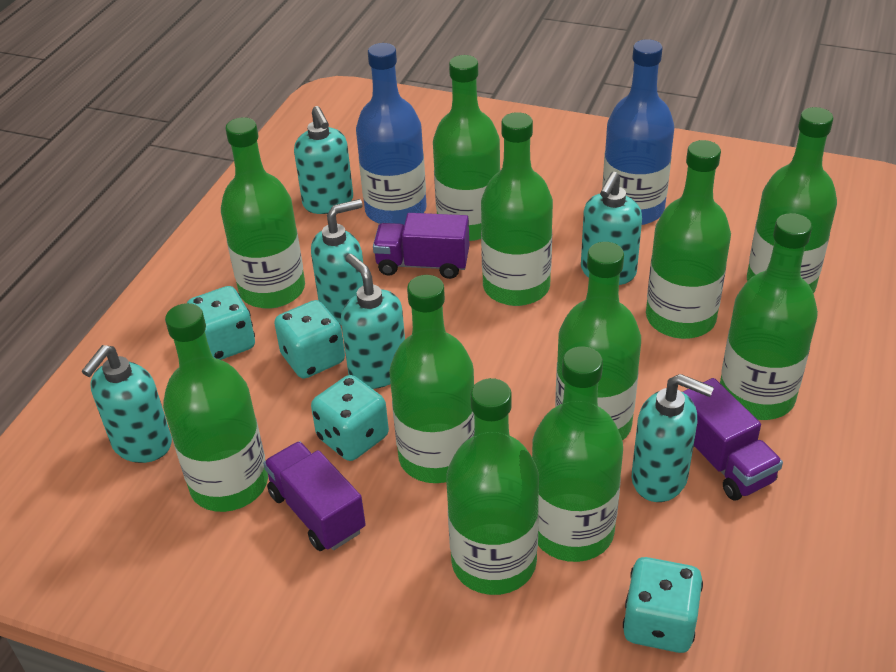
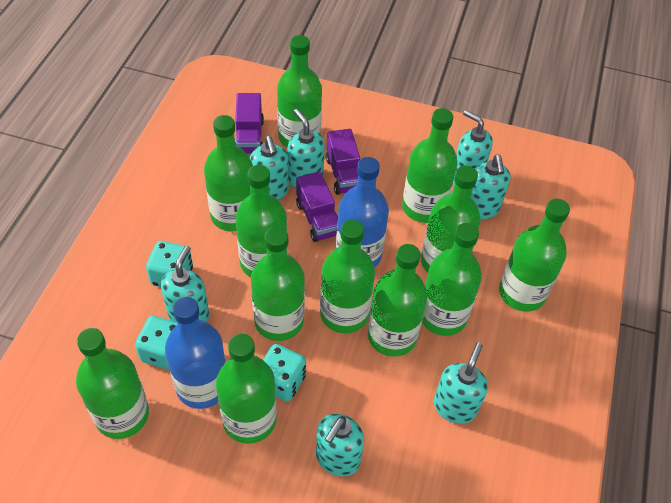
green bottle: 11 -> 12
turquoise dice: 4 -> 3
turquoise soap dispenser: 6 -> 7

